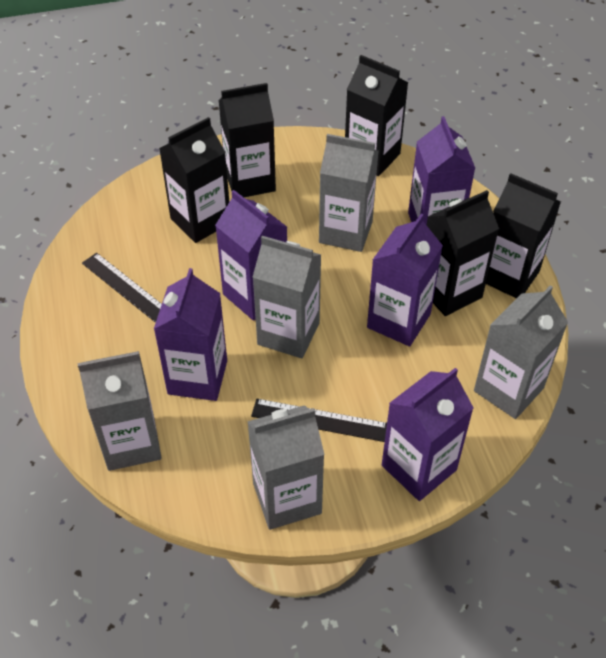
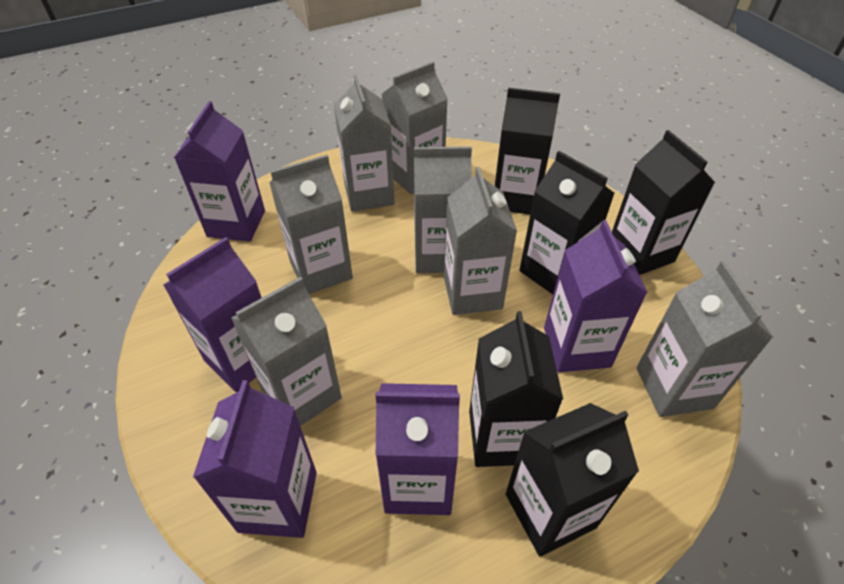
black ruler: 2 -> 0
grey carton: 5 -> 7

